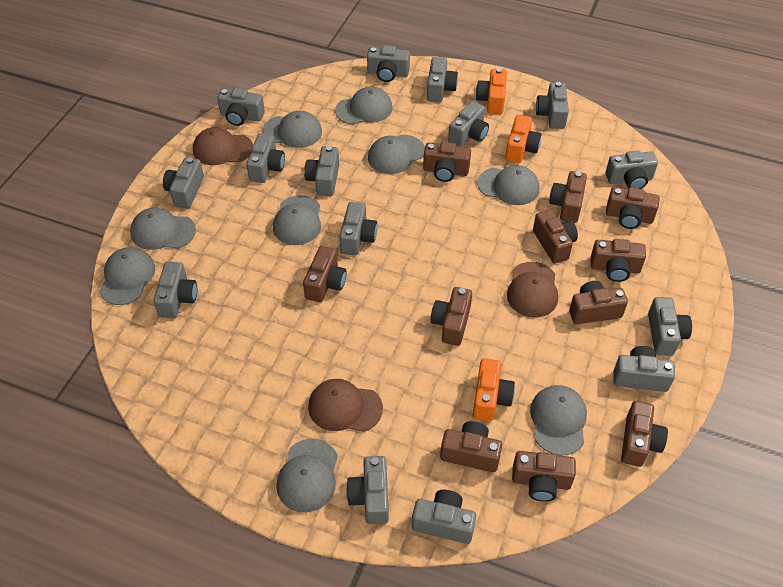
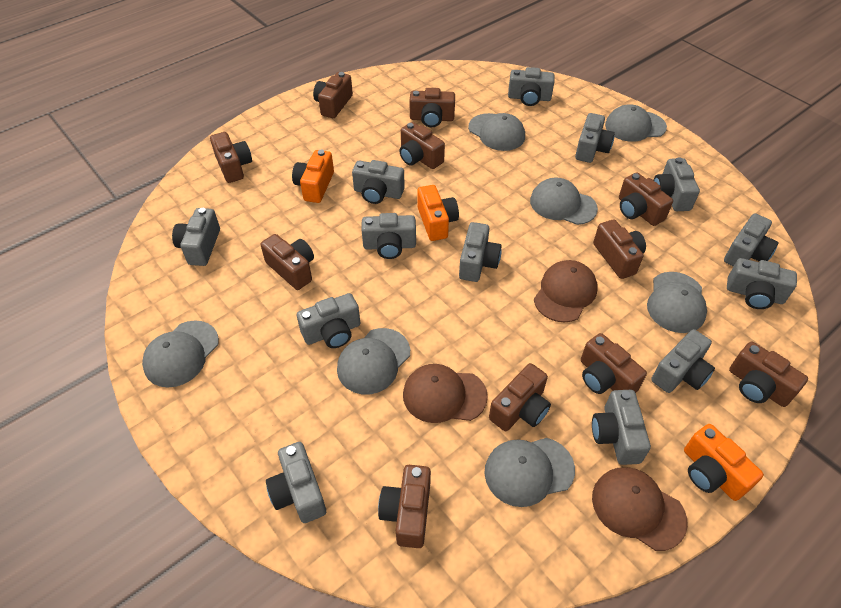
grey camera: 15 -> 13
grey cap: 9 -> 7

